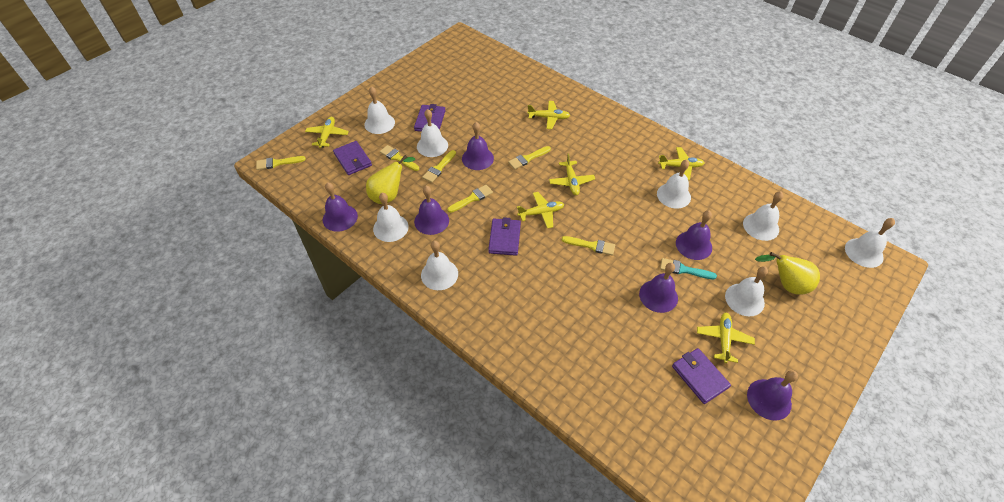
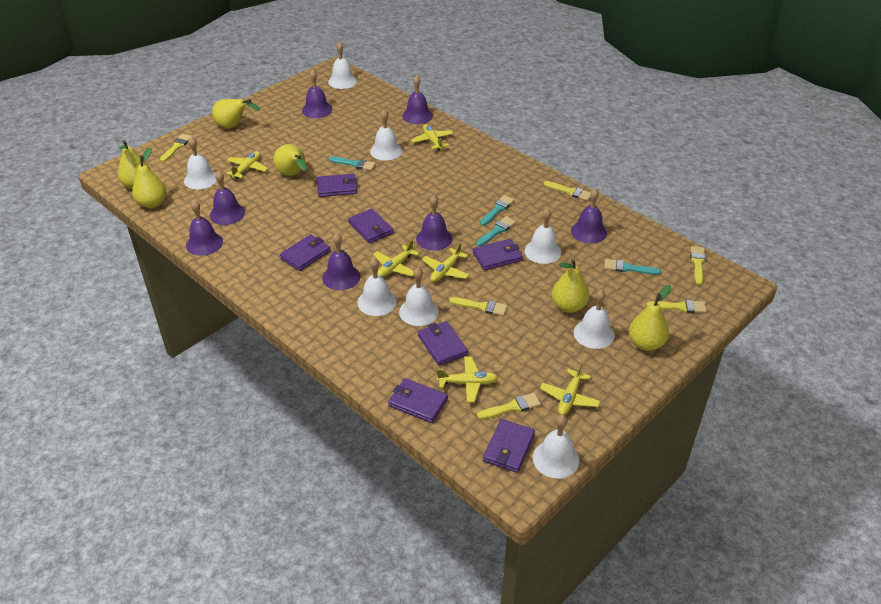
purple bell: 6 -> 7
purple wallet: 4 -> 7
turquoise brush: 1 -> 4
yellow pear: 2 -> 6

